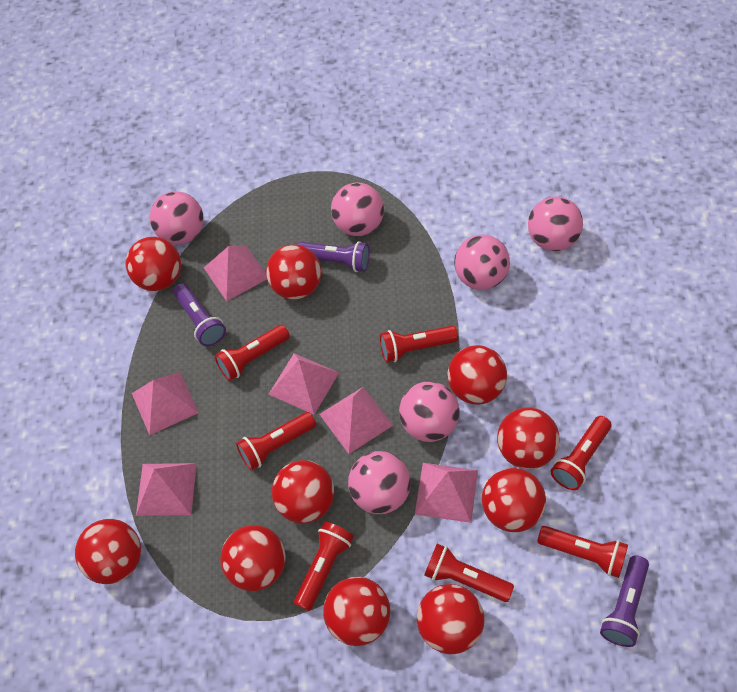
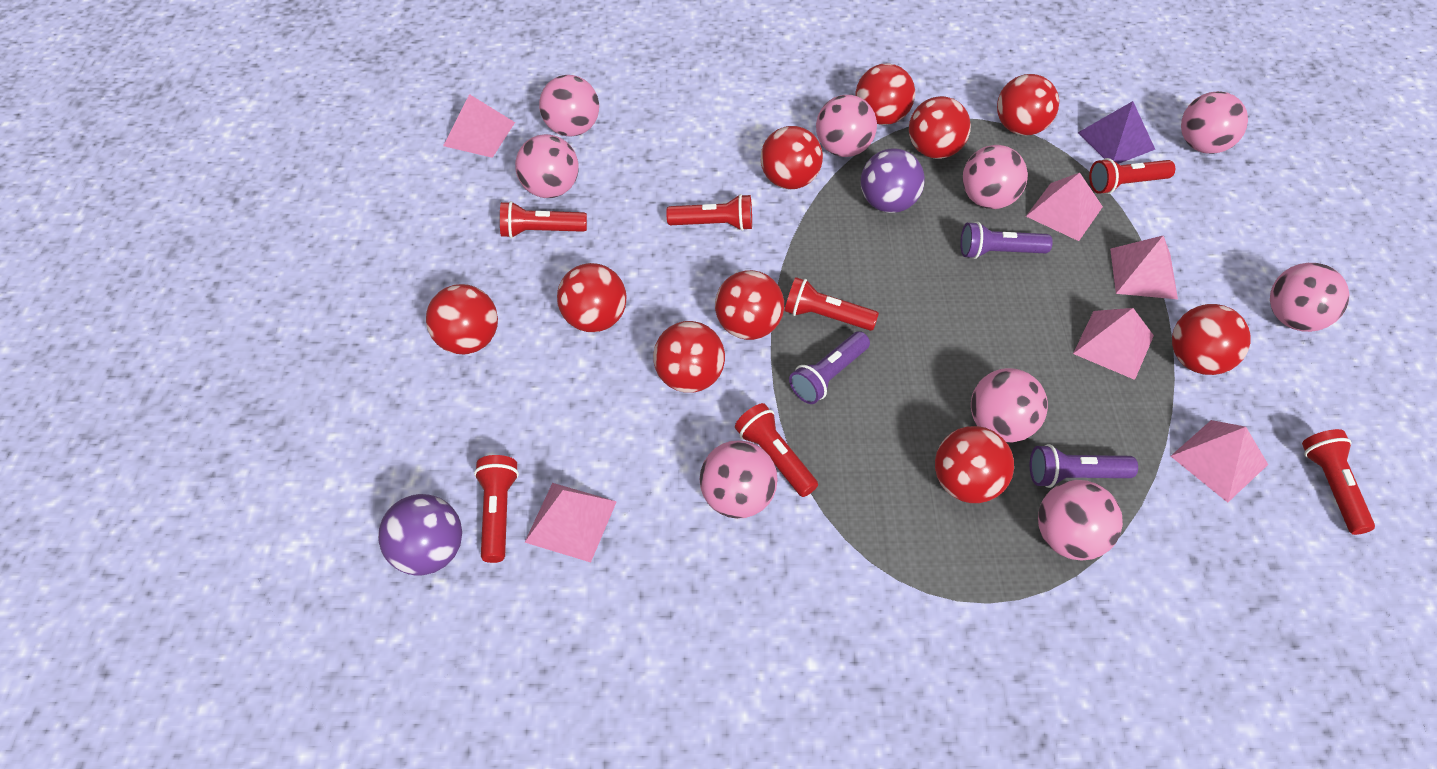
pink ball: 6 -> 9
purple ball: 0 -> 2
purple pyramid: 0 -> 1

